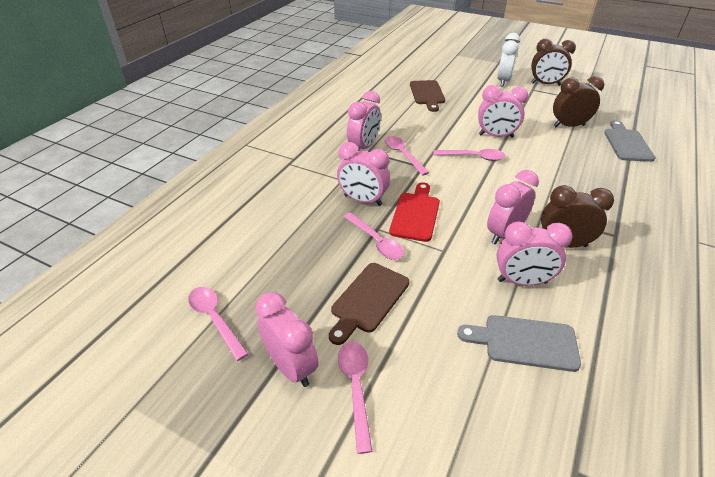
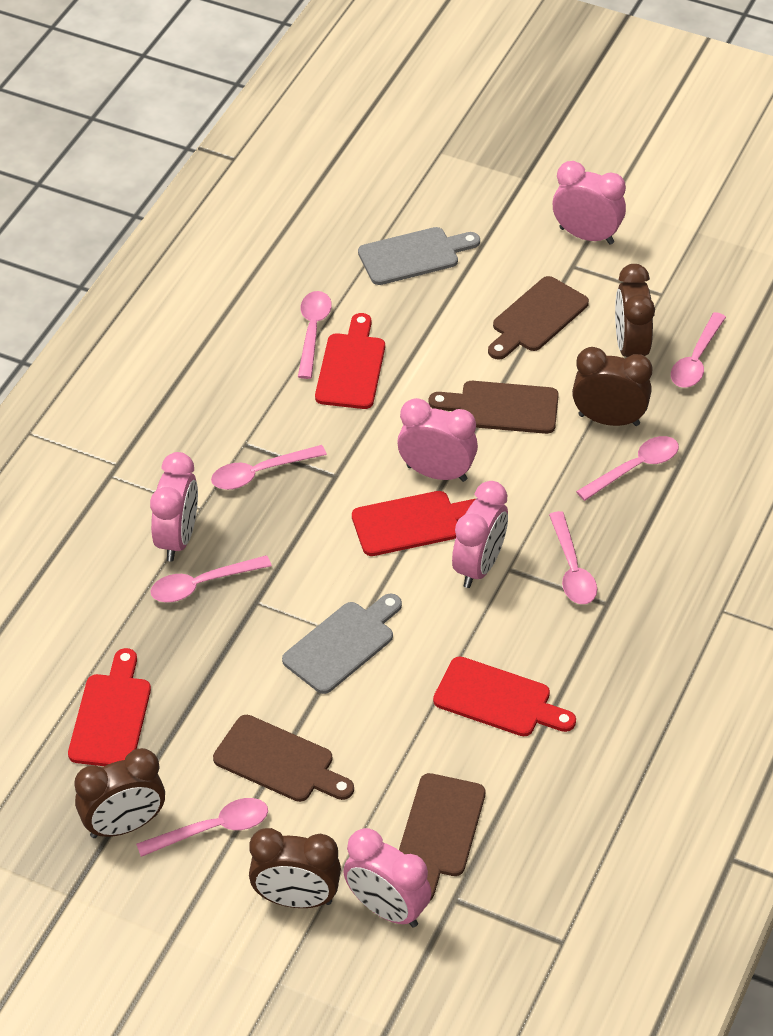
brown clock: 3 -> 4
brown cutting board: 2 -> 4
pink clock: 6 -> 5
pink spoon: 5 -> 7
red cutting board: 1 -> 4
white clock: 1 -> 0

